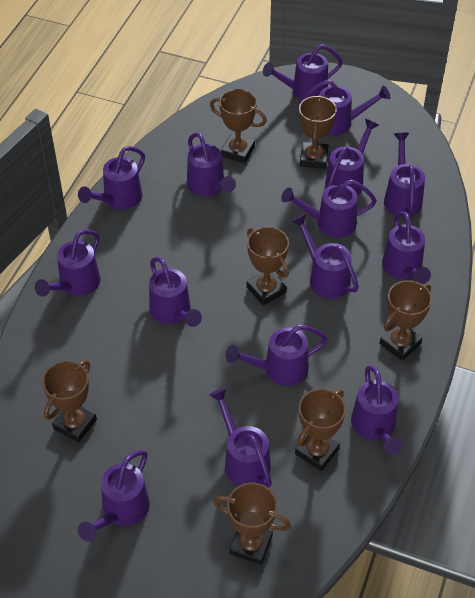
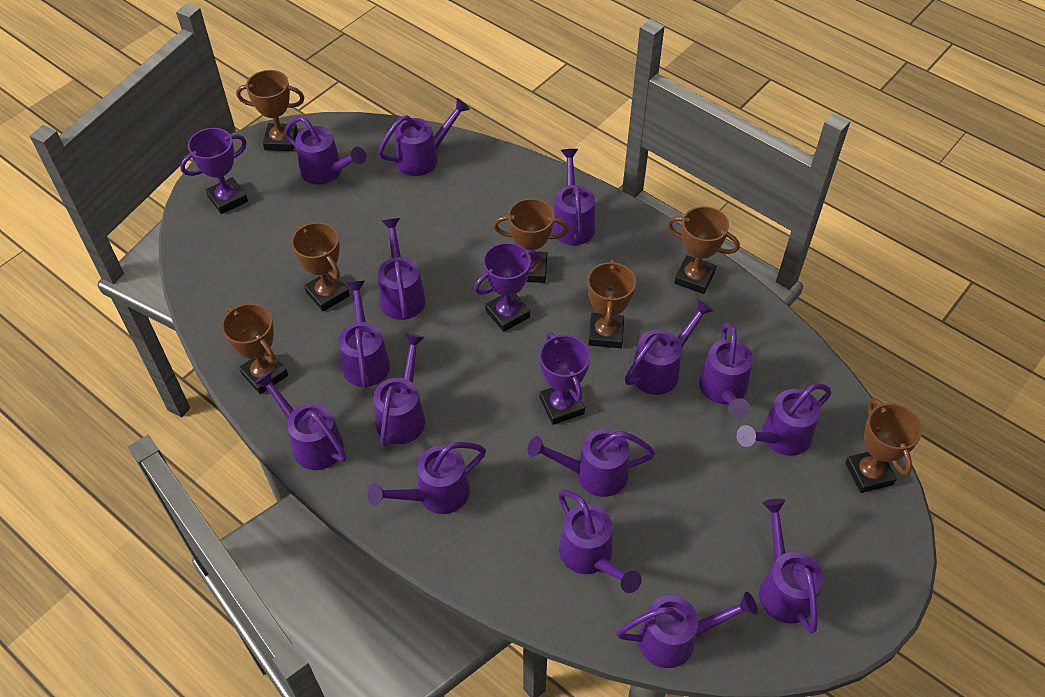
purple trophy: 0 -> 3

